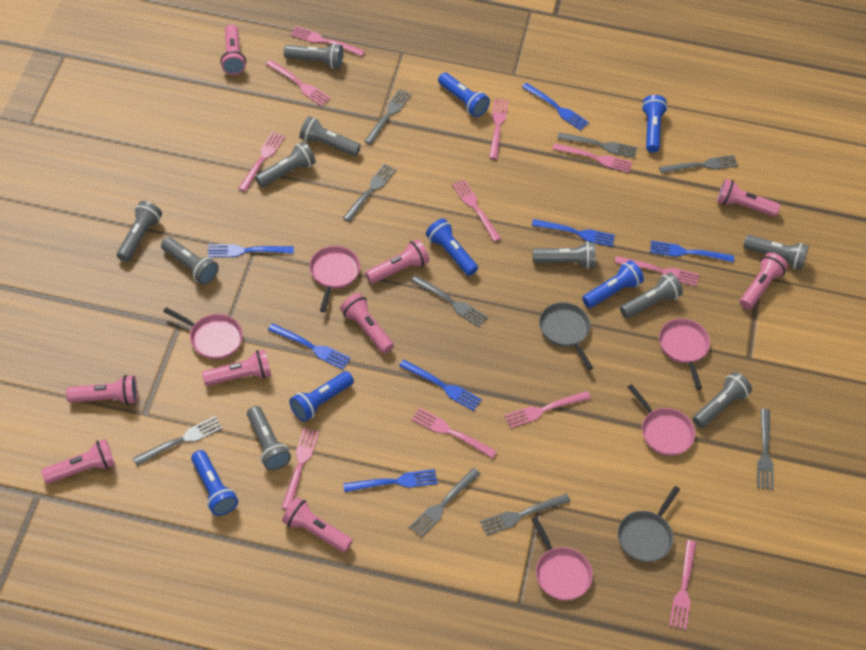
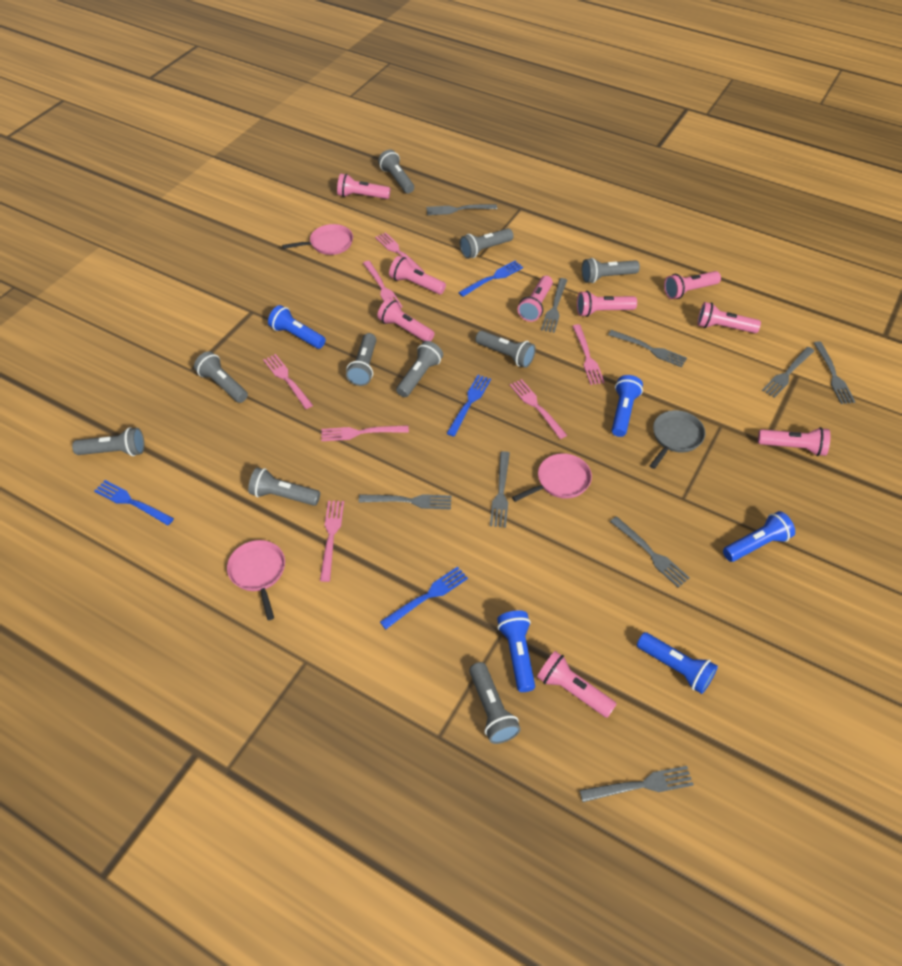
blue flashlight: 6 -> 5
blue fork: 7 -> 4
grey pan: 2 -> 1
pink fork: 11 -> 7
pink pan: 5 -> 3

